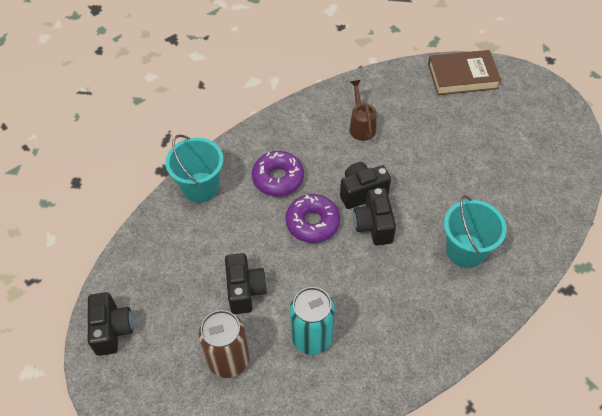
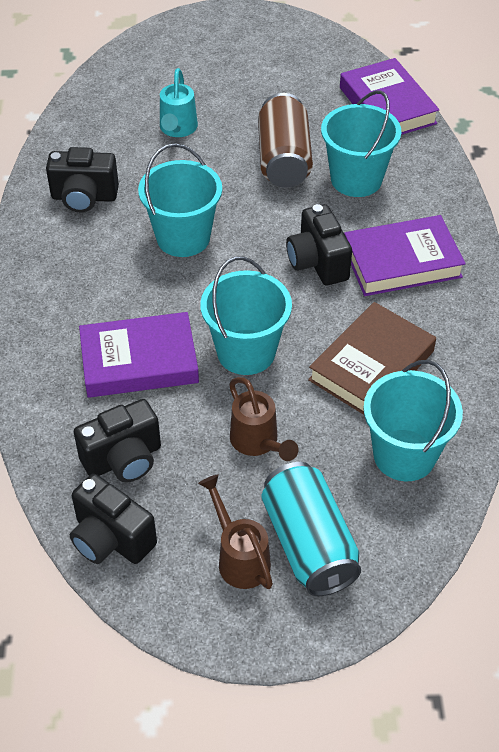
brown watering can: 1 -> 2
purple book: 0 -> 3
purple donut: 2 -> 0
turquoise bucket: 2 -> 4
turquoise watering can: 0 -> 1

